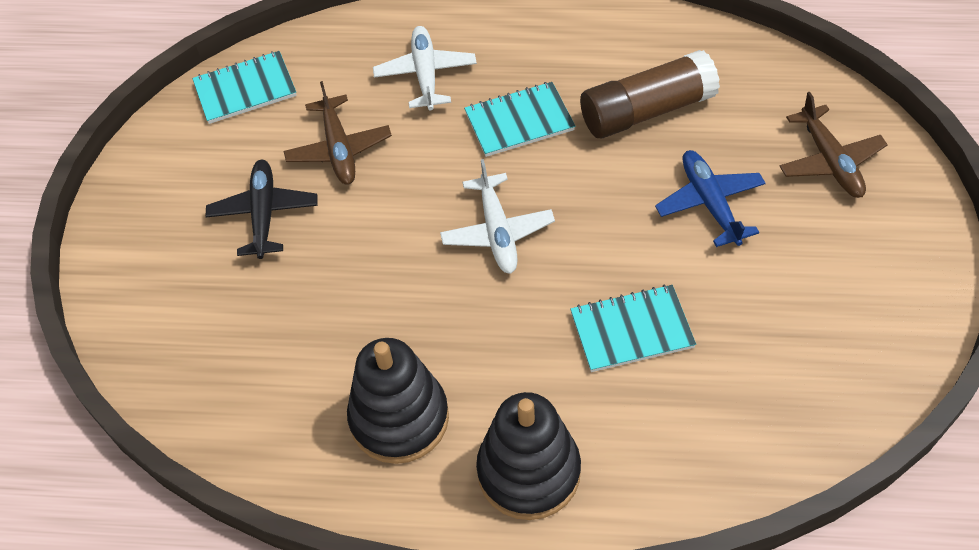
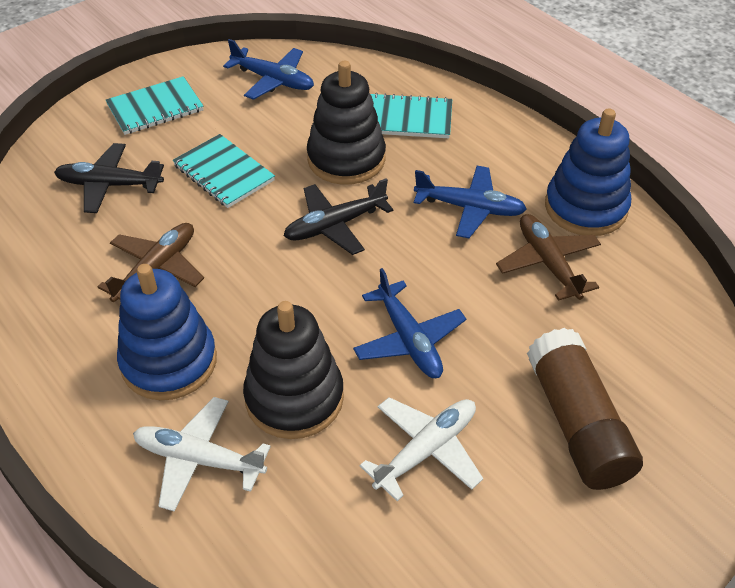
black plane: 1 -> 2
blue plane: 1 -> 3
blue stacking toy: 0 -> 2

